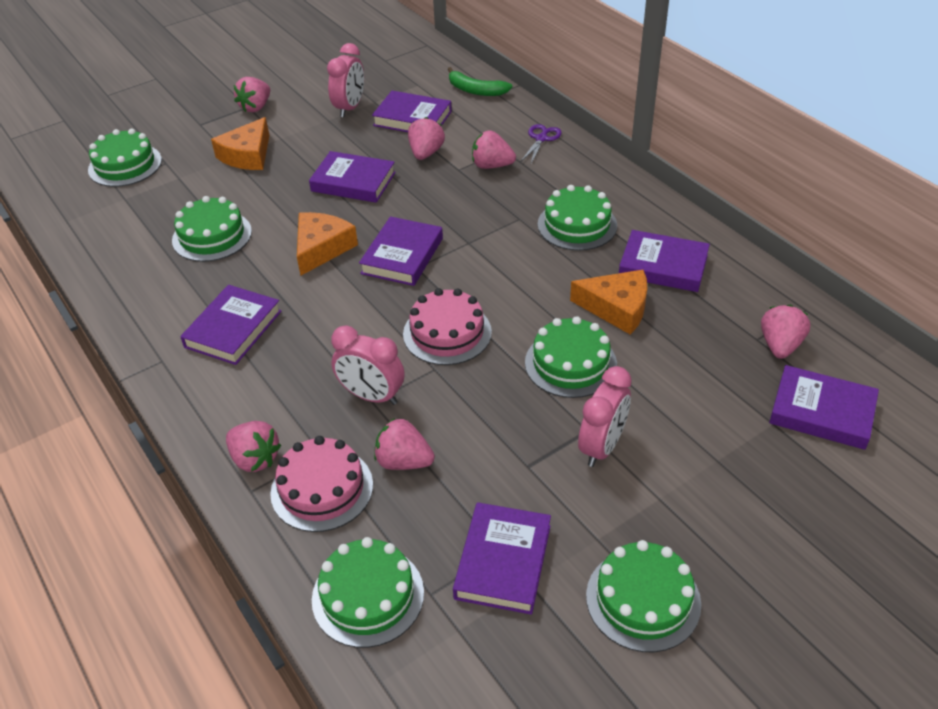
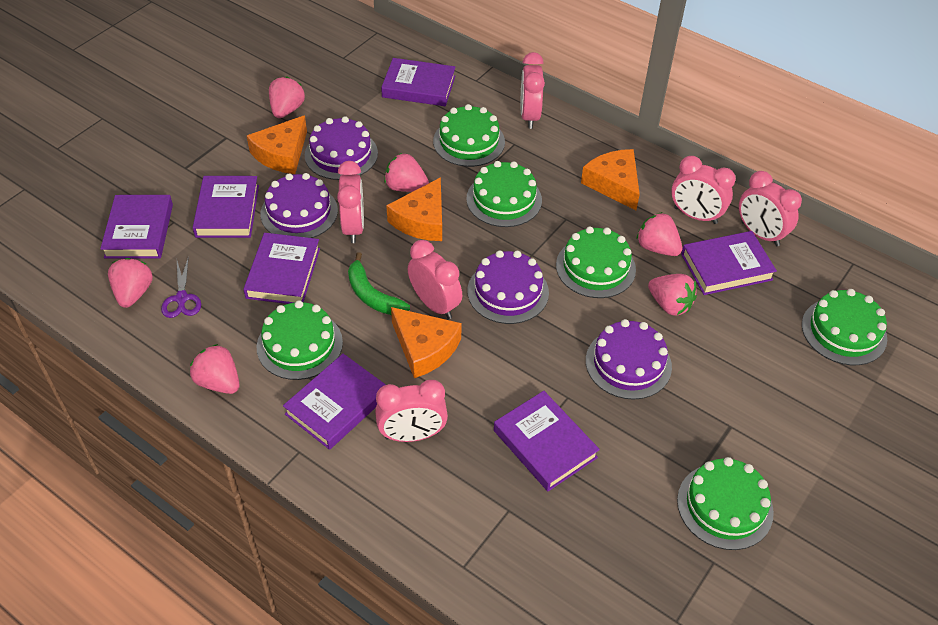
orange cheese: 3 -> 4
pink cake: 2 -> 0
pink clock: 3 -> 6
purple cake: 0 -> 4

